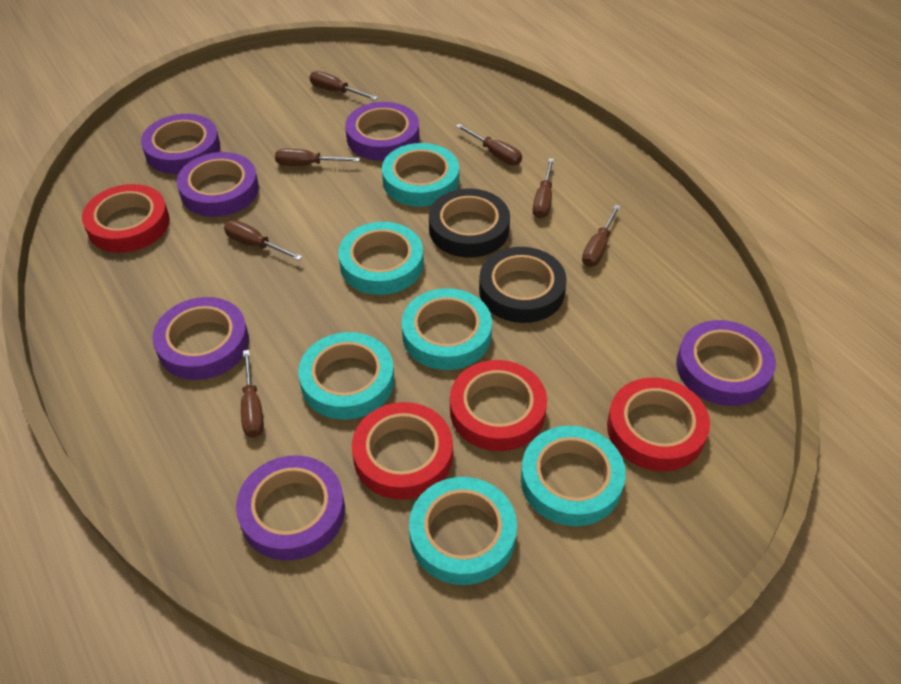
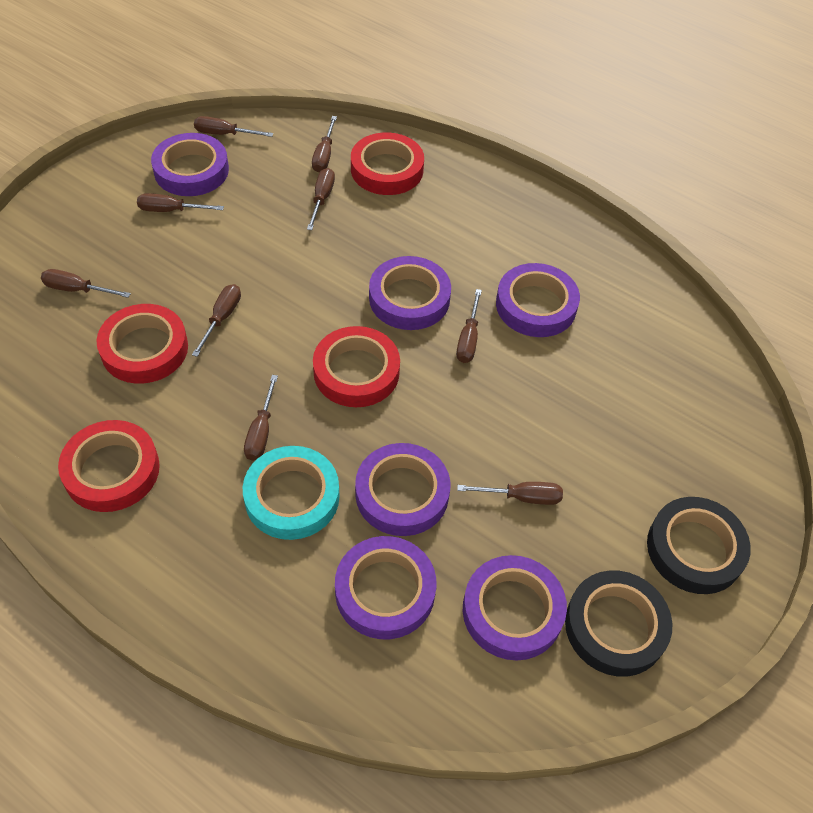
brown screwdriver: 7 -> 9
turquoise tape: 6 -> 1

